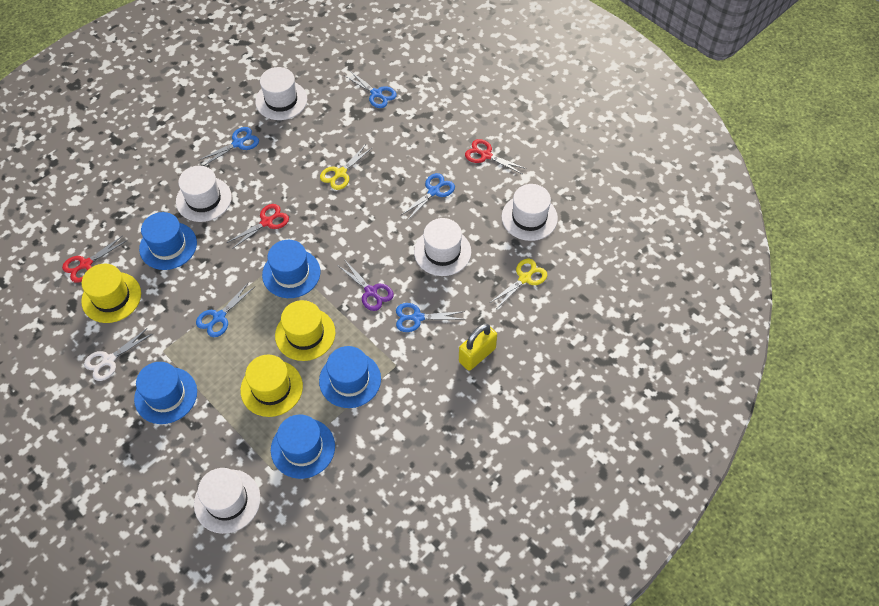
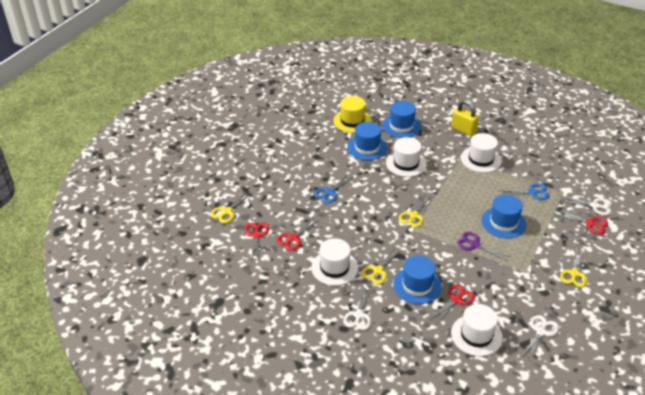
blue hat: 5 -> 4
blue scissors: 5 -> 2
red scissors: 3 -> 4
white hat: 5 -> 4
white scissors: 1 -> 3
yellow hat: 3 -> 1
yellow scissors: 2 -> 4

